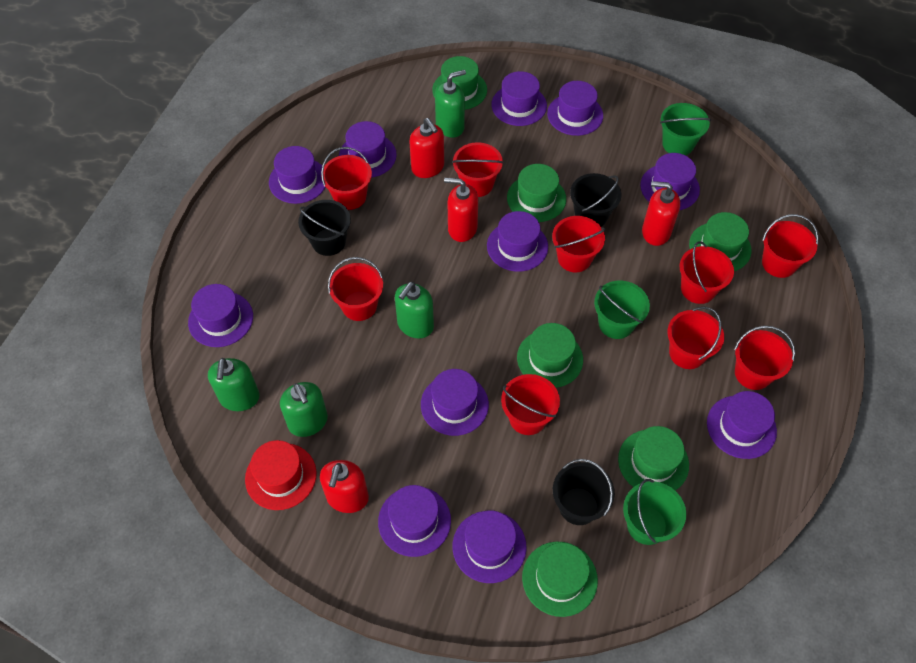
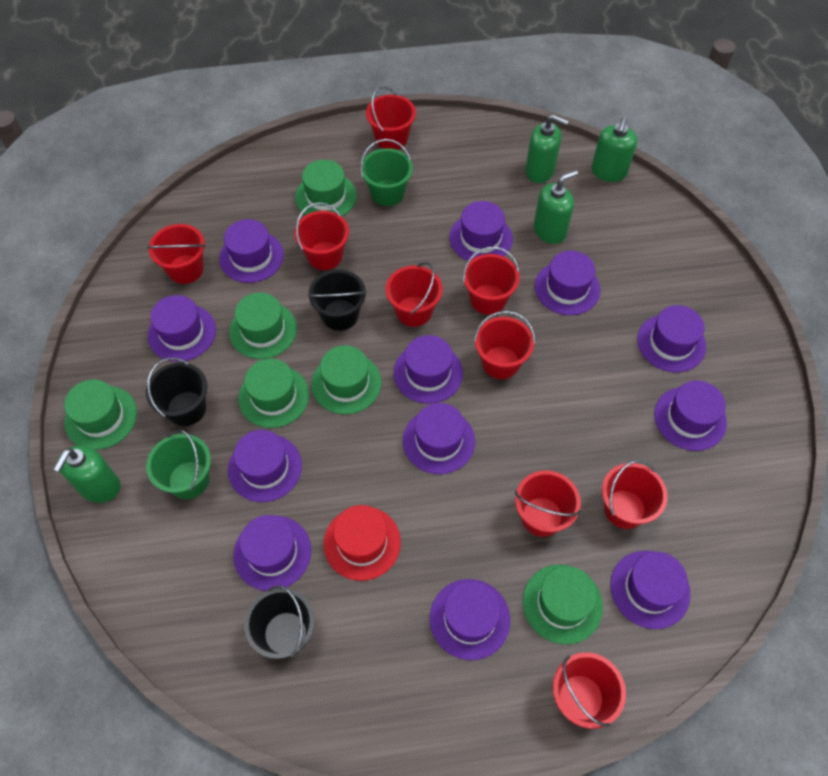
green bucket: 3 -> 2
purple hat: 11 -> 12
red soap dispenser: 4 -> 0

